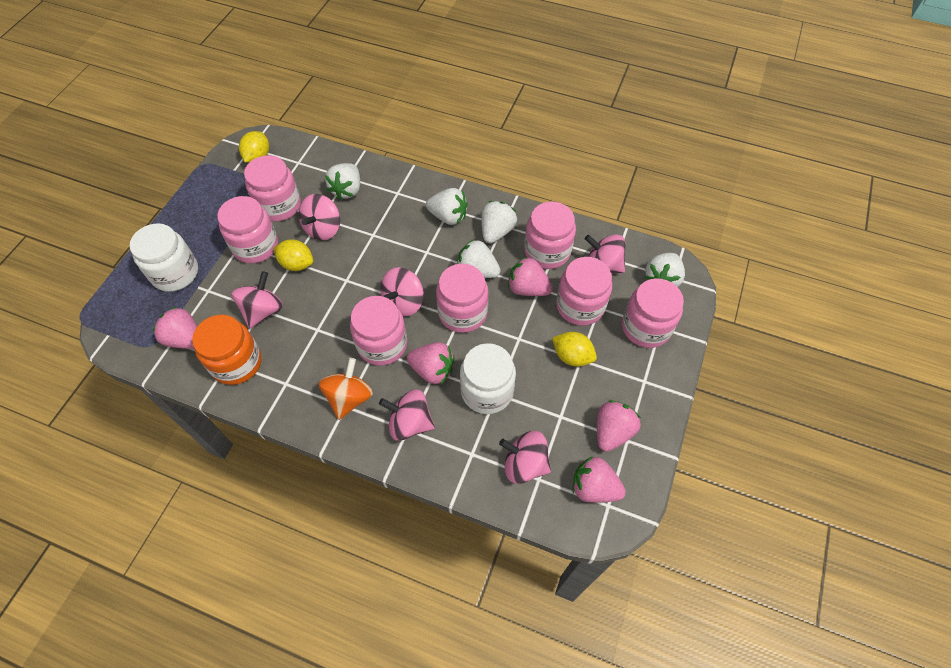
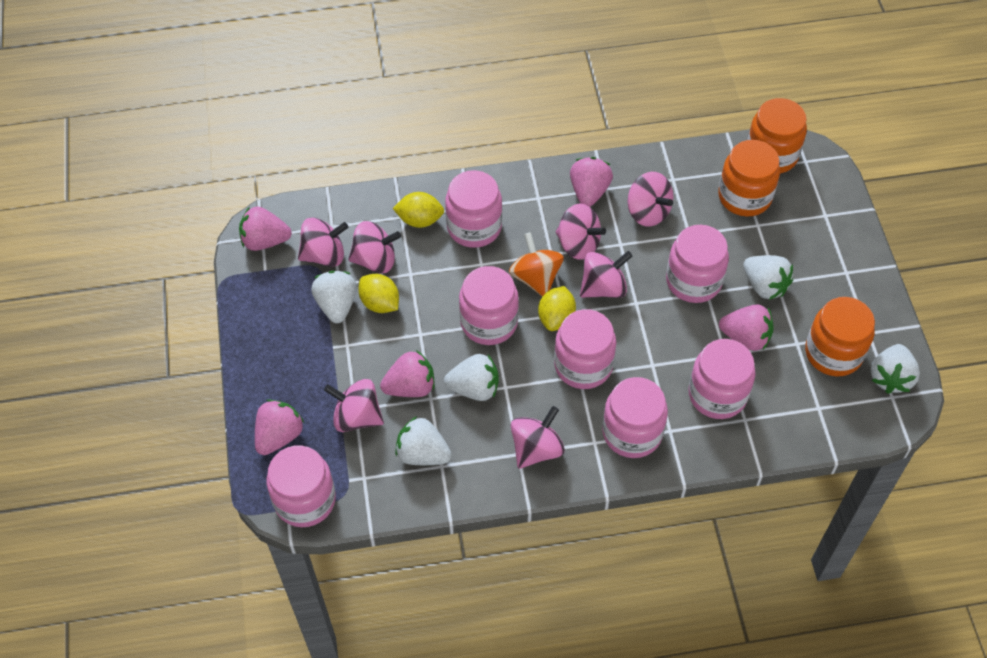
orange jar: 1 -> 3
pink spinning top: 6 -> 7
white jar: 2 -> 0

